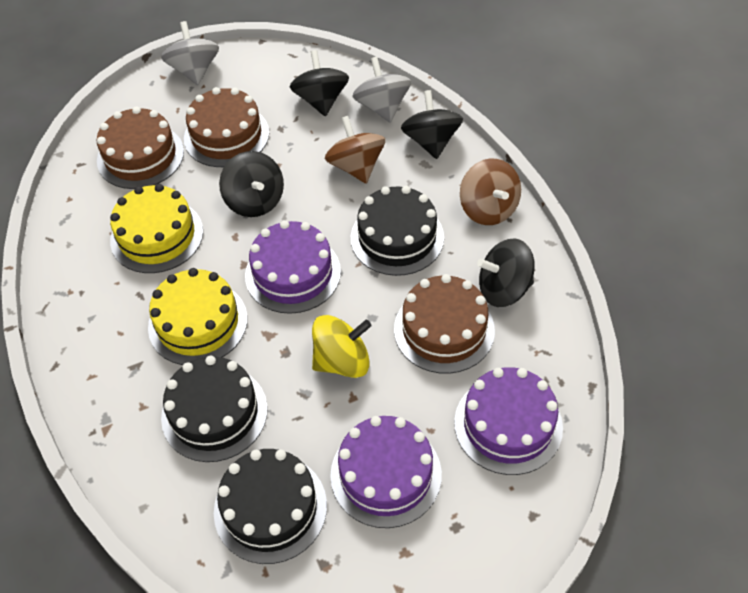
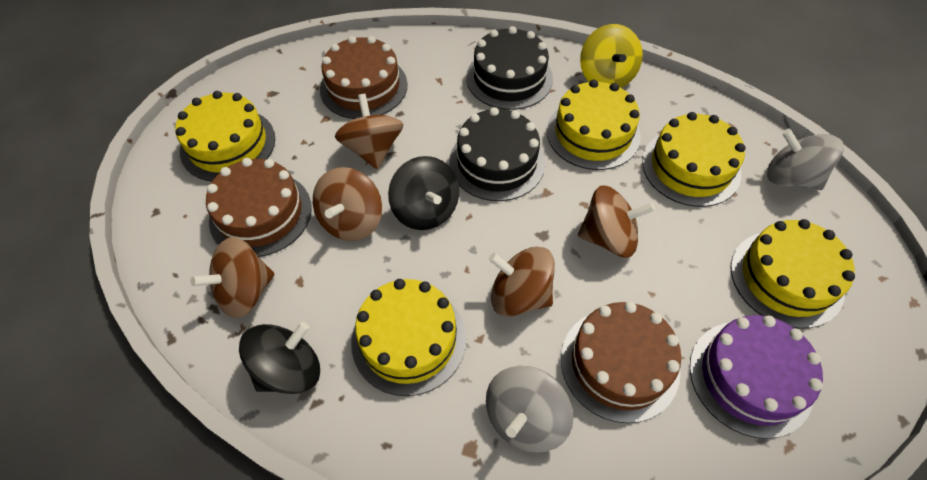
black cake: 3 -> 2
black spinning top: 4 -> 2
brown spinning top: 2 -> 5
purple cake: 3 -> 1
yellow cake: 2 -> 5

